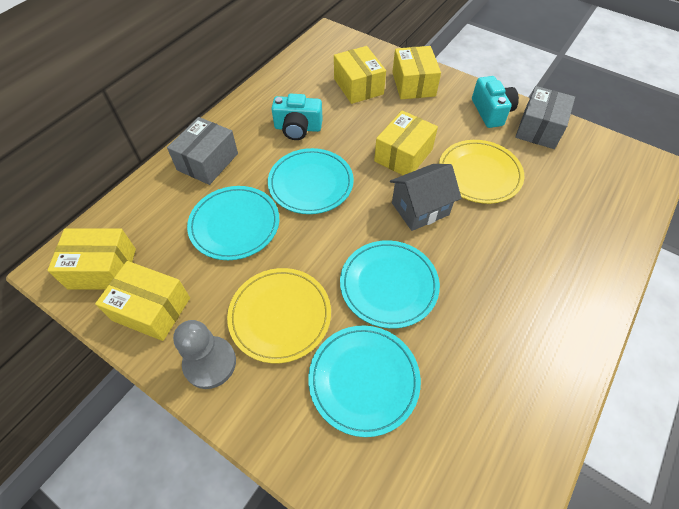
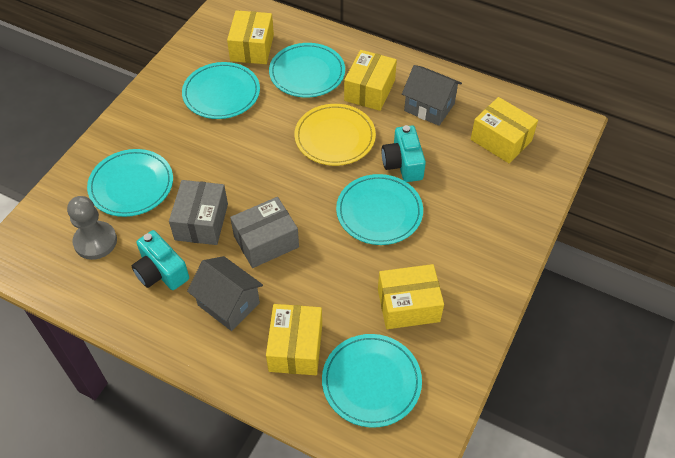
grey house: 1 -> 2
turquoise plate: 4 -> 5
yellow plate: 2 -> 1

